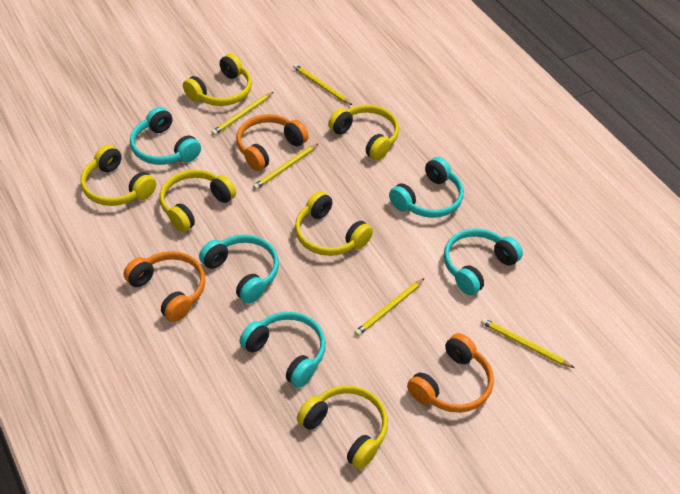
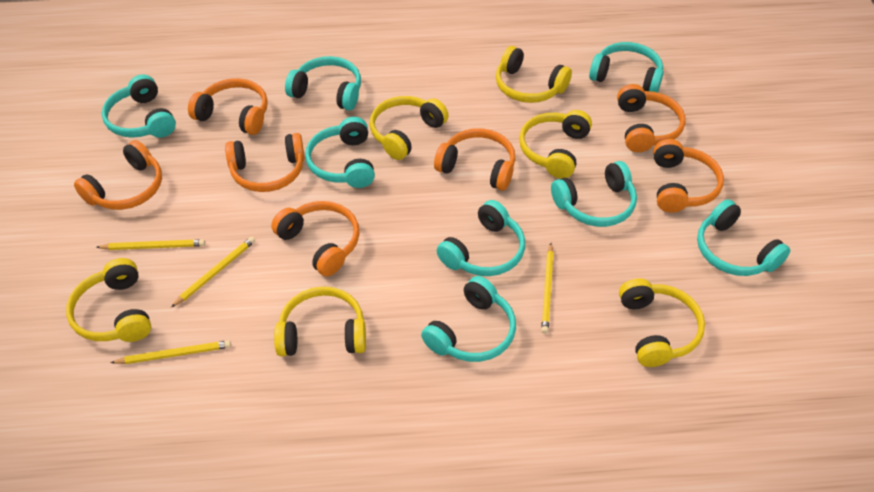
orange headphones: 3 -> 7
turquoise headphones: 5 -> 8
yellow pencil: 5 -> 4

